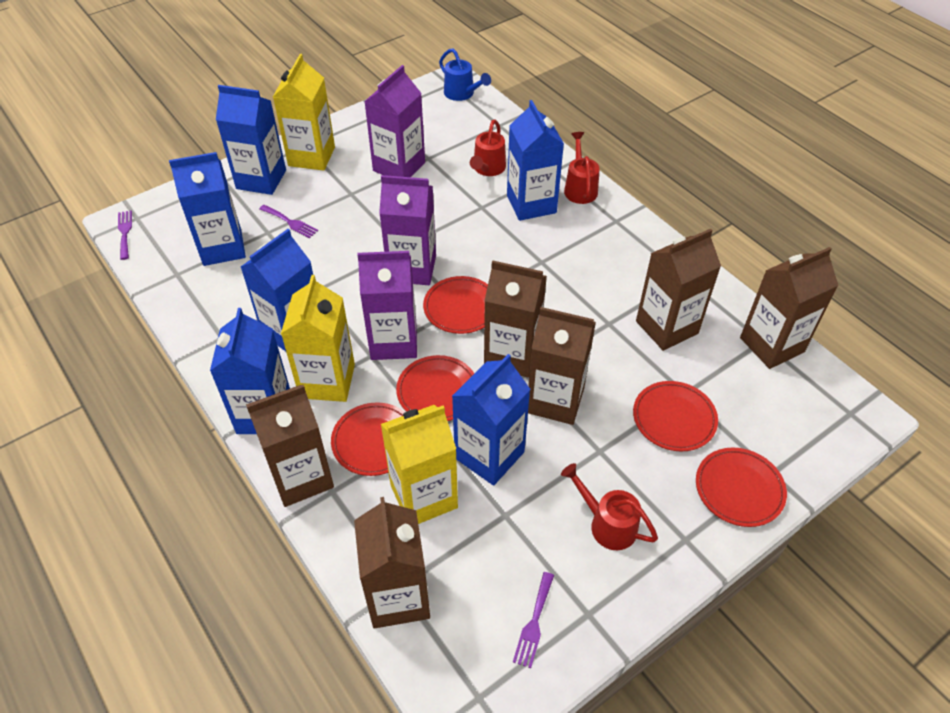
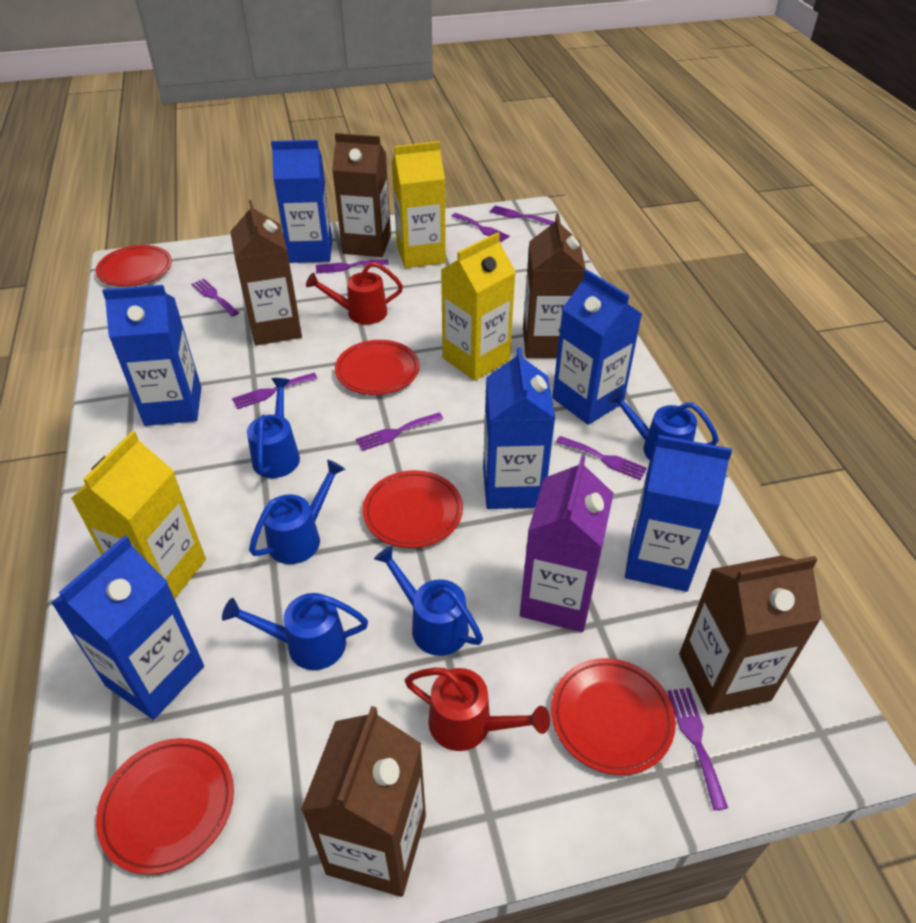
blue watering can: 1 -> 5
brown carton: 6 -> 5
purple carton: 3 -> 1
purple fork: 3 -> 8
red watering can: 3 -> 2

